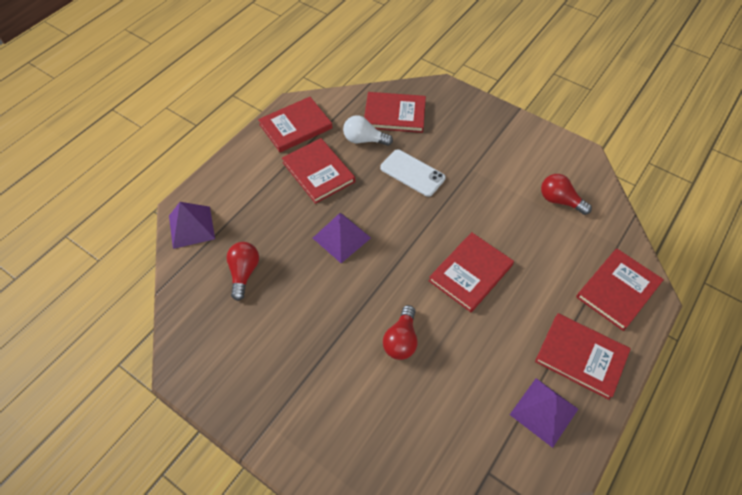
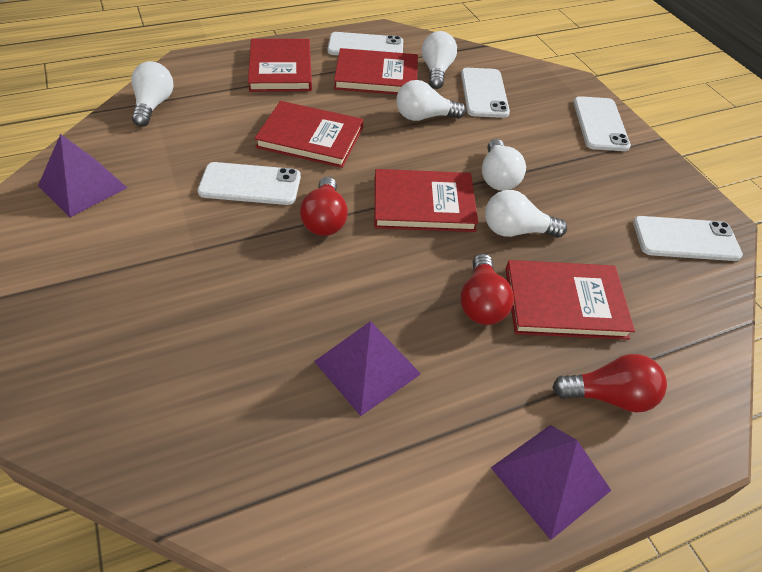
red book: 6 -> 5
white light bulb: 1 -> 5
white phone: 1 -> 5

